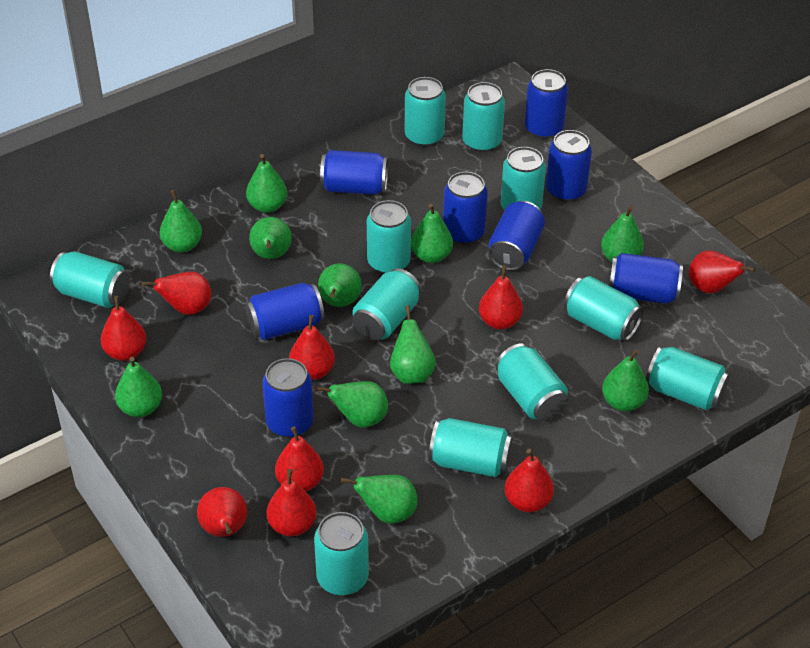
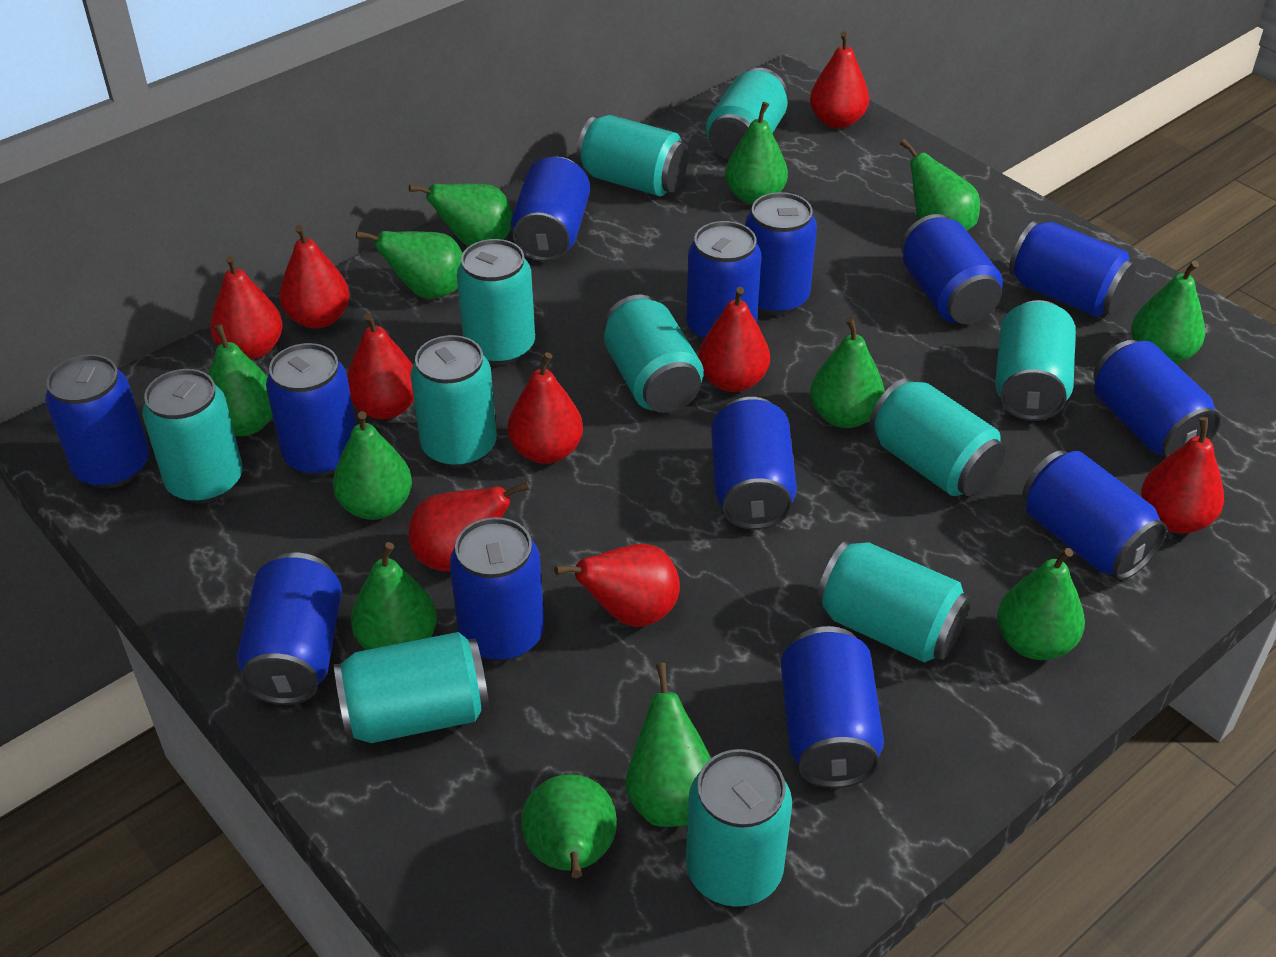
blue can: 8 -> 13
green pear: 11 -> 12

